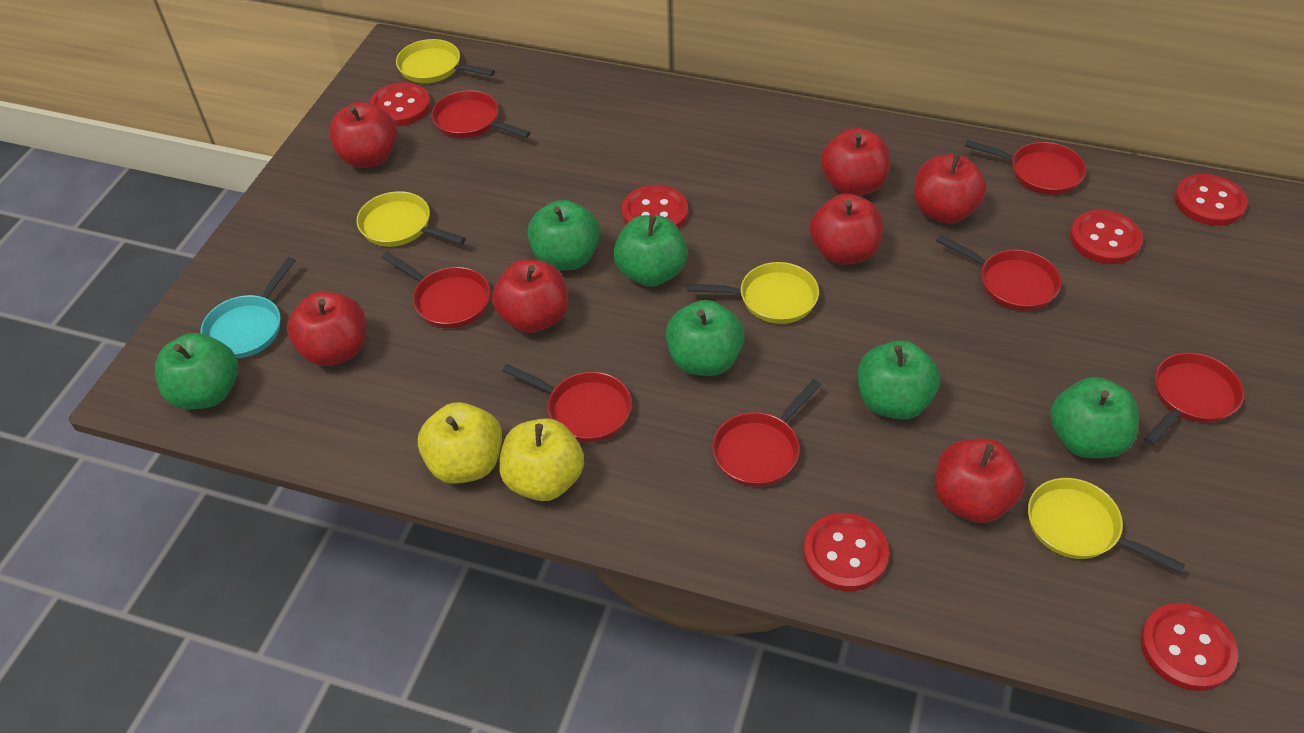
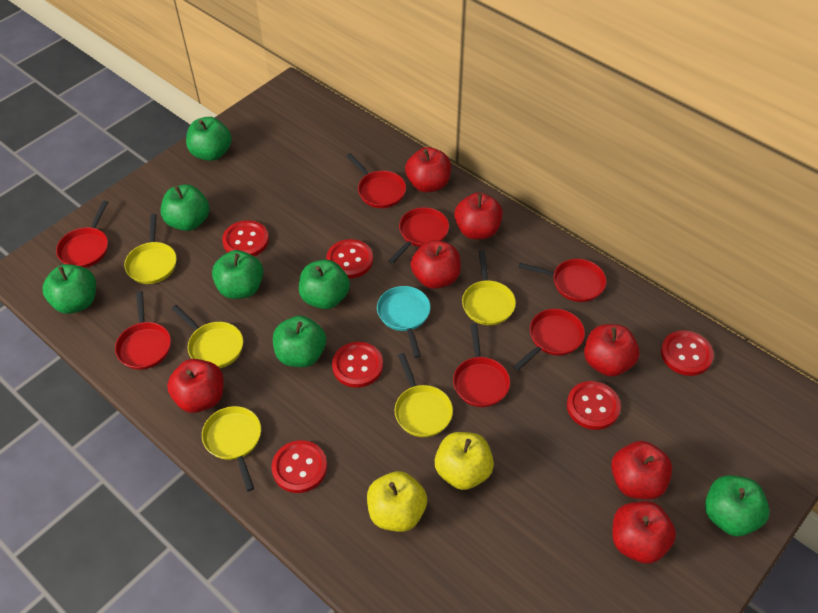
green apple: 6 -> 7
yellow pan: 4 -> 5

